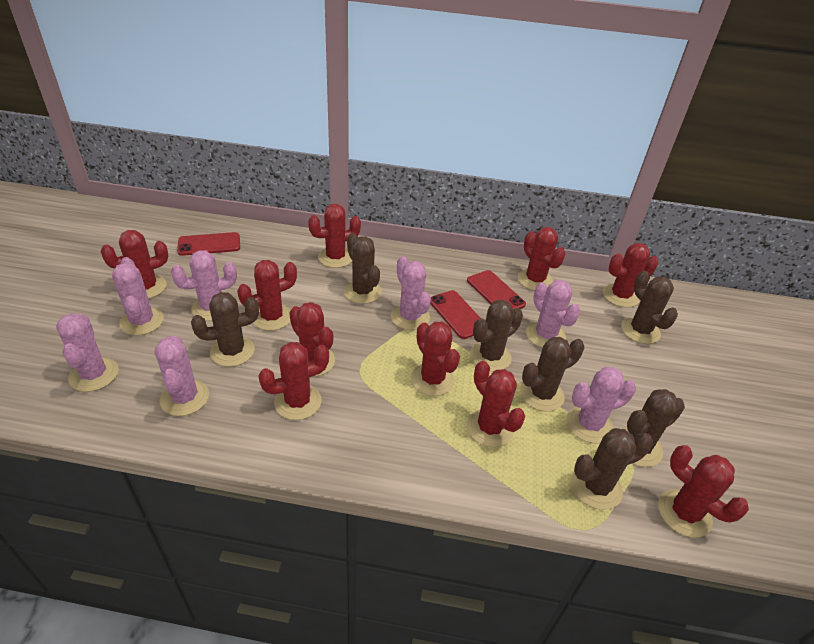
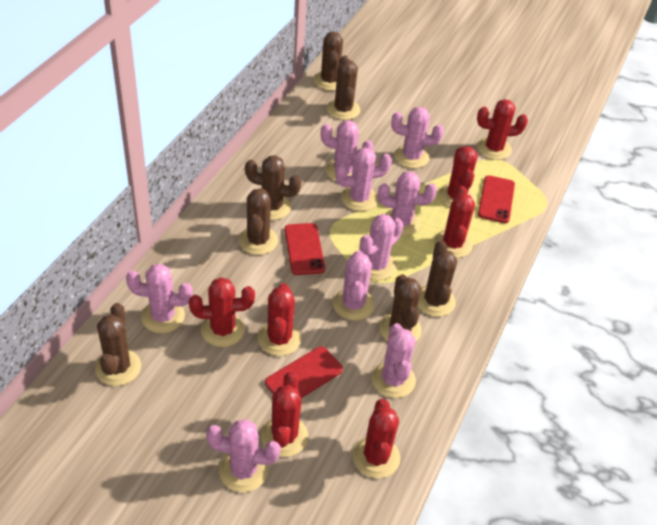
pink cactus: 7 -> 9
red cactus: 10 -> 7

